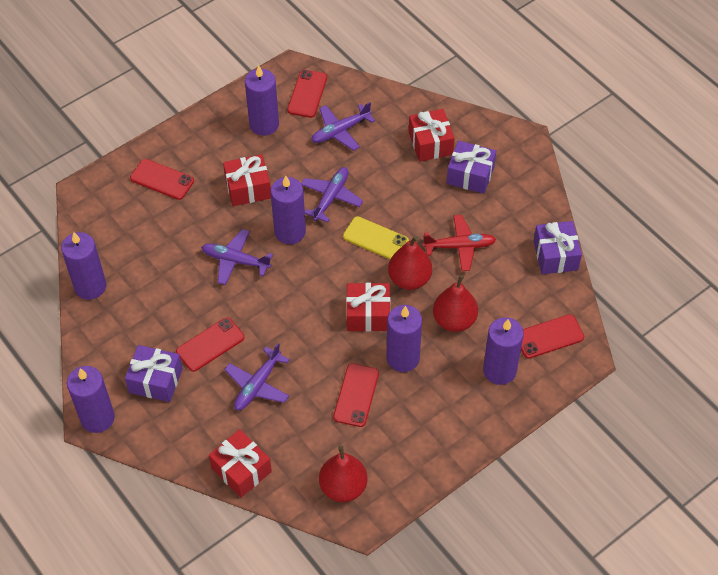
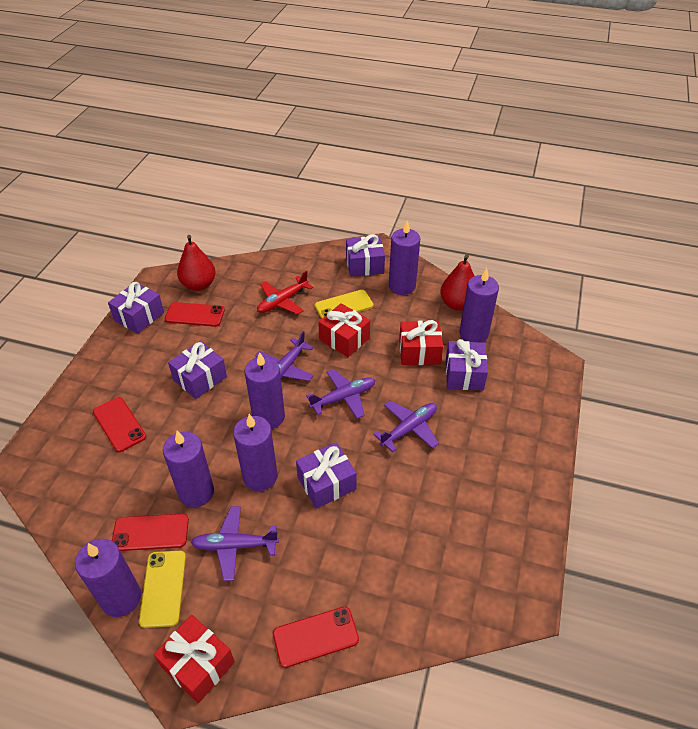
purple gift: 3 -> 5
red gift: 4 -> 3
red pear: 3 -> 2
red phone: 5 -> 4
yellow phone: 1 -> 2

